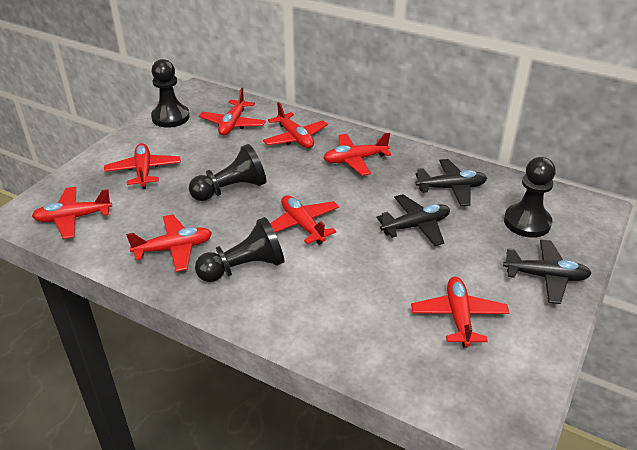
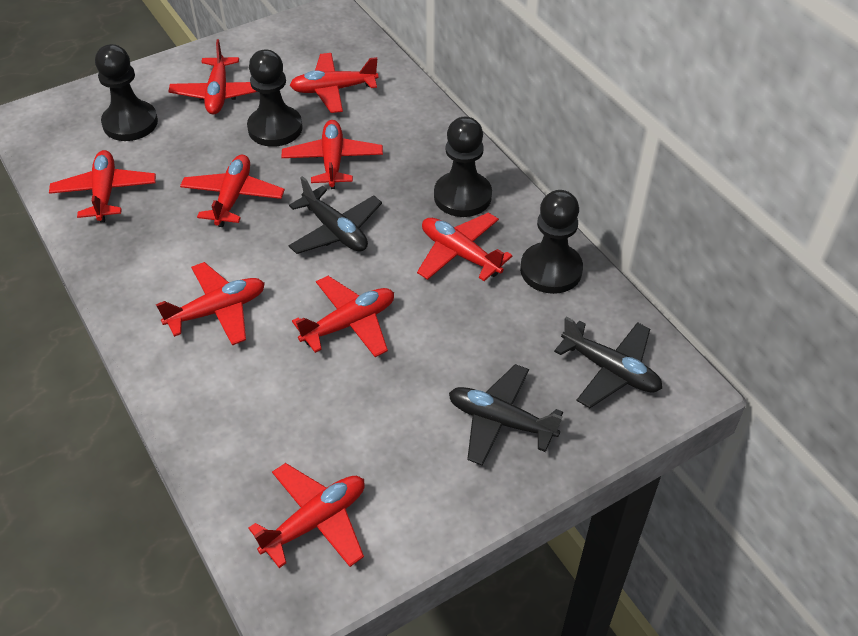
red plane: 8 -> 9

